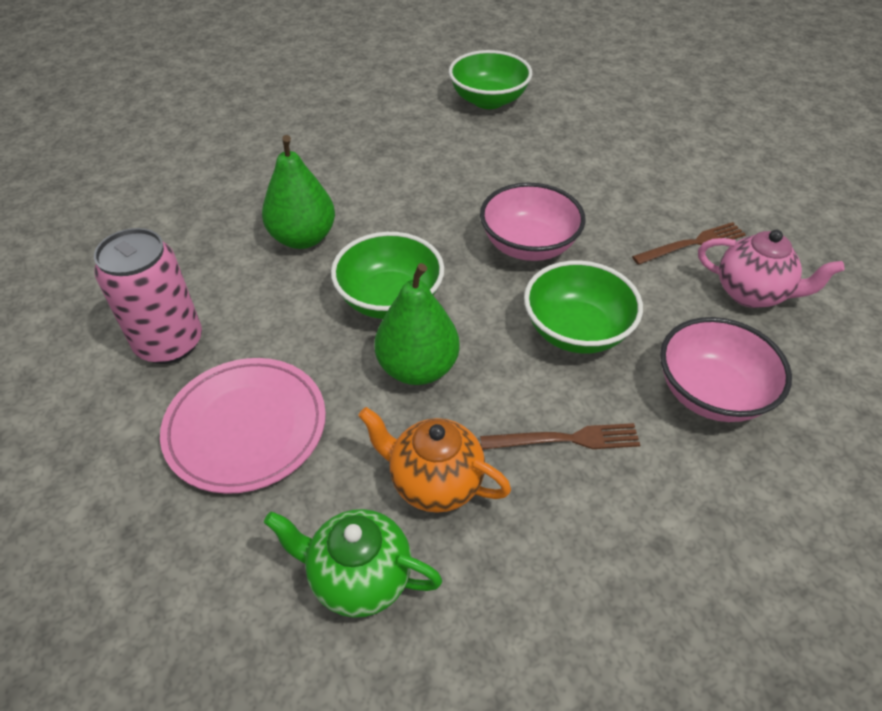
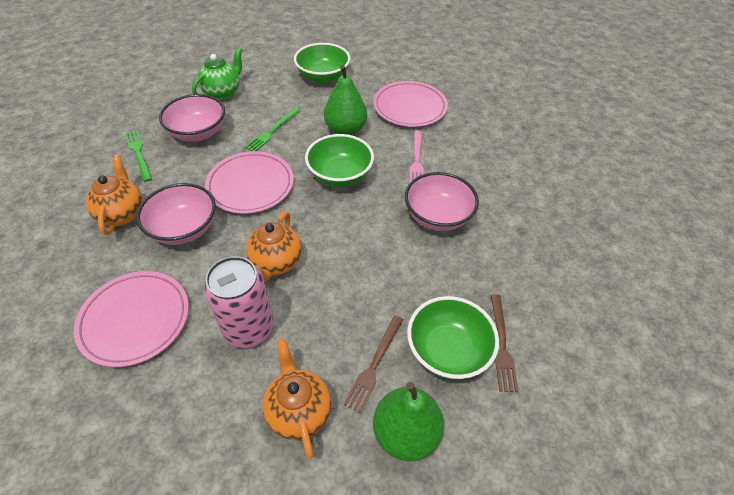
green fork: 0 -> 2
orange teapot: 1 -> 3
pink bowl: 2 -> 3
pink fork: 0 -> 1
pink plate: 1 -> 3
pink teapot: 1 -> 0

